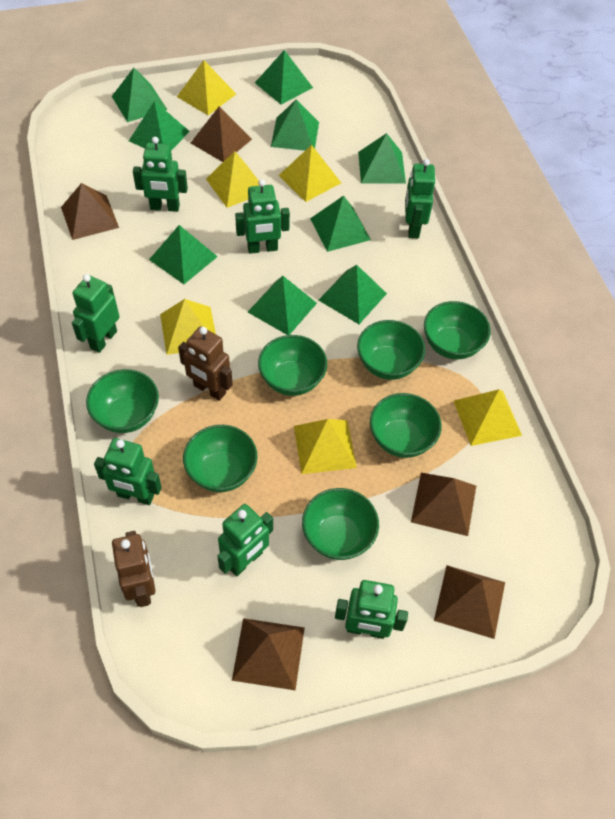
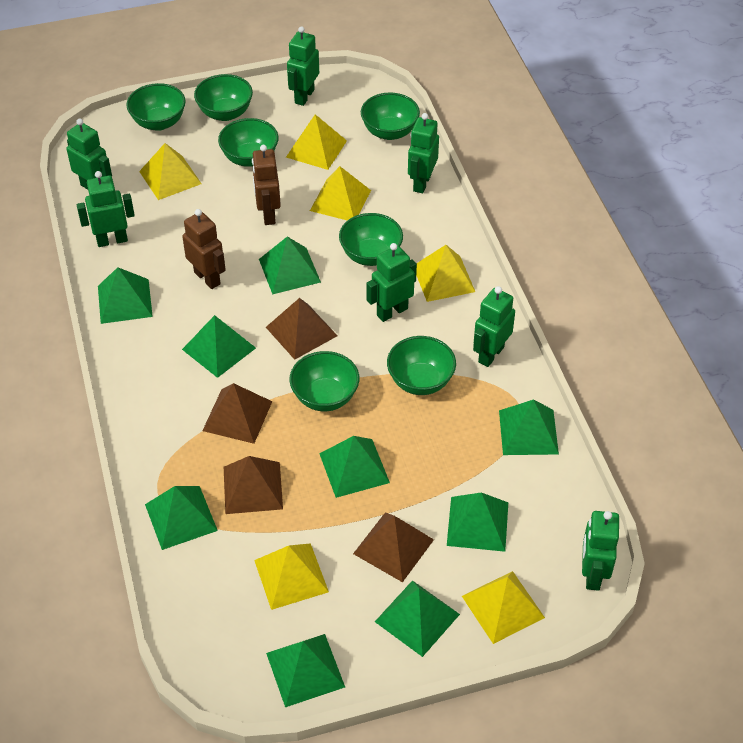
brown pyramid: 5 -> 4

